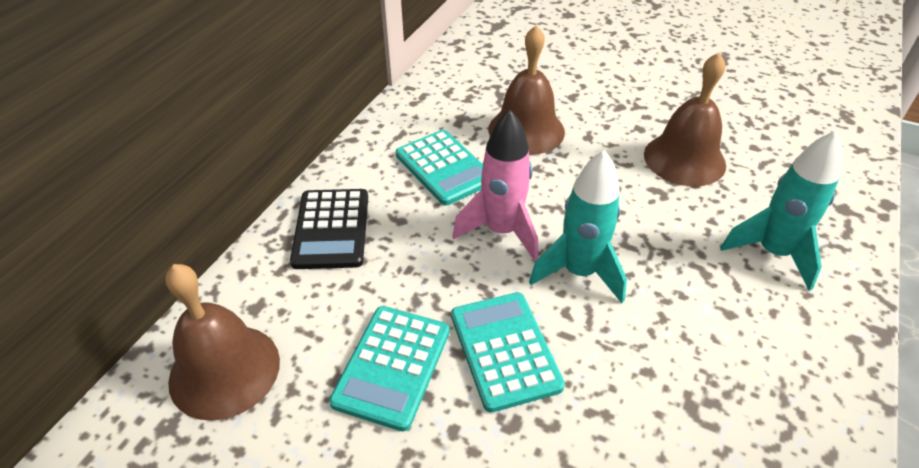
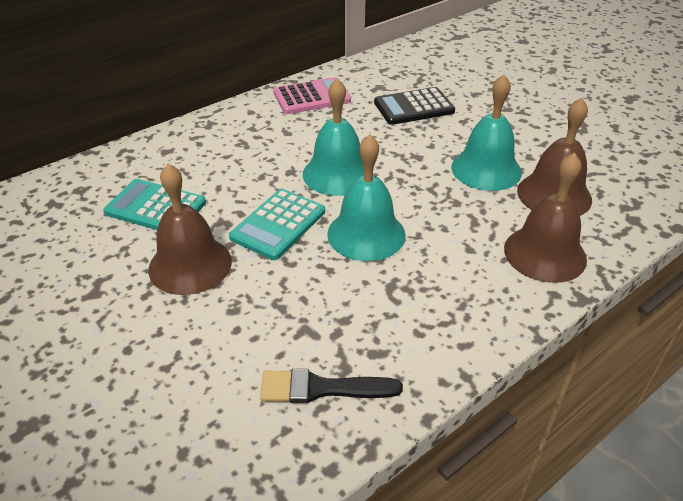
black brush: 0 -> 1
pink calculator: 0 -> 1
pink rocket: 1 -> 0
turquoise bell: 0 -> 3
turquoise calculator: 3 -> 2
turquoise rocket: 2 -> 0

